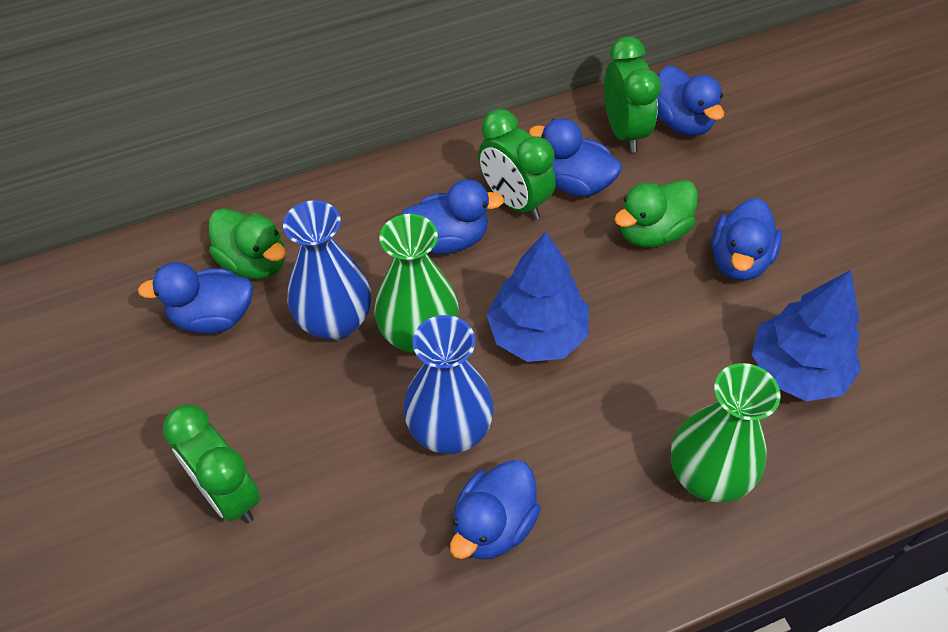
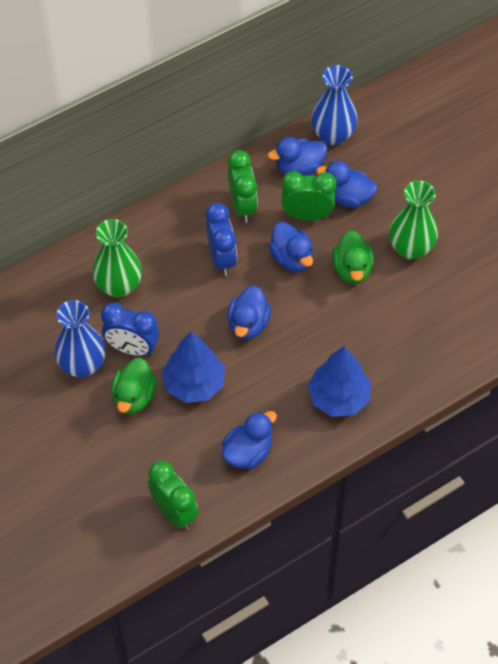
blue clock: 0 -> 2
blue duck: 6 -> 5

